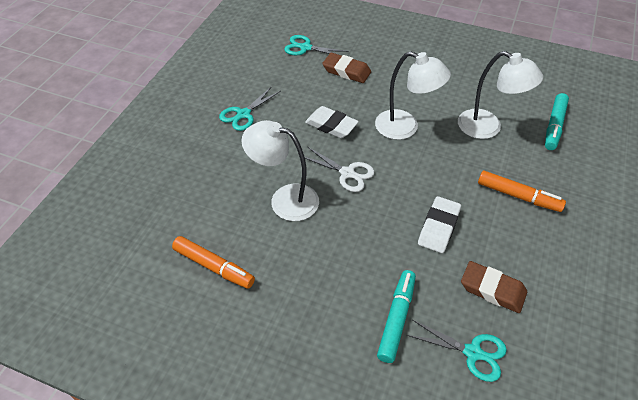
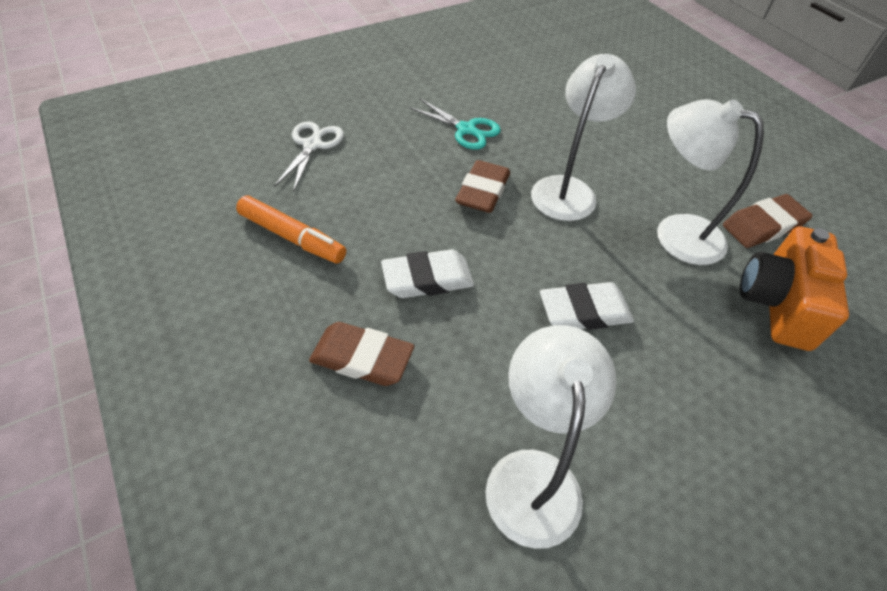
brown eraser: 2 -> 3
orange camera: 0 -> 1
orange marker: 2 -> 1
turquoise marker: 2 -> 0
turquoise scissors: 3 -> 1

